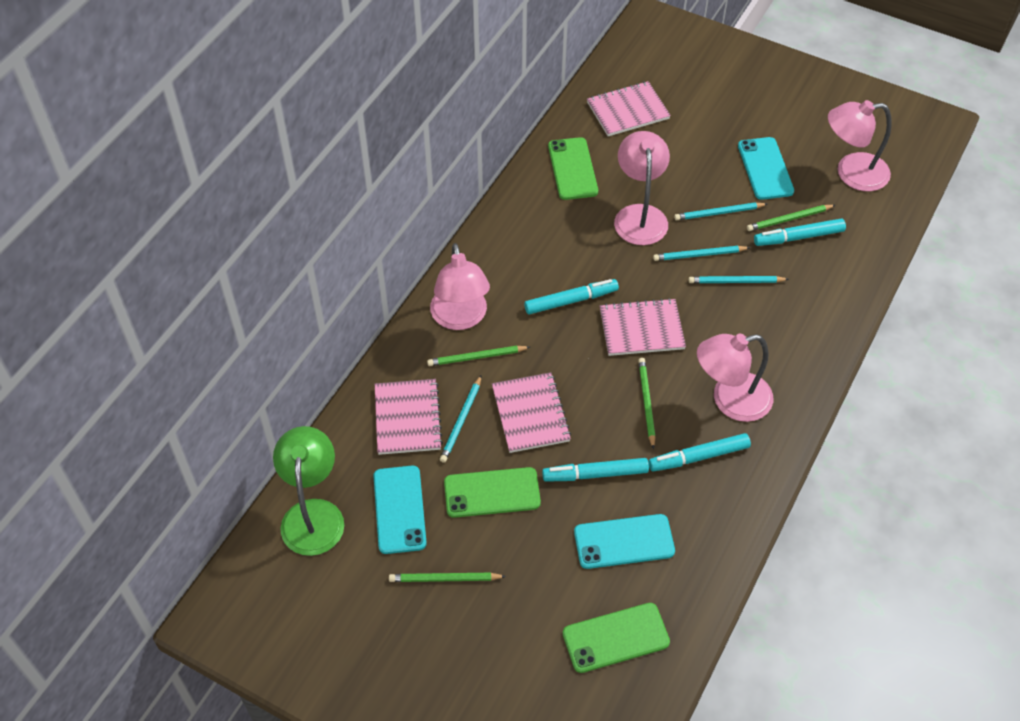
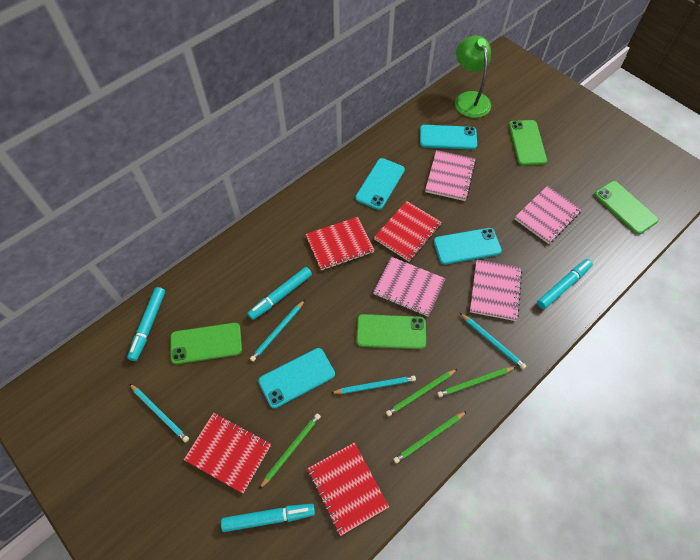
green phone: 3 -> 4
pink lamp: 4 -> 0
red notebook: 0 -> 4
turquoise phone: 3 -> 4

